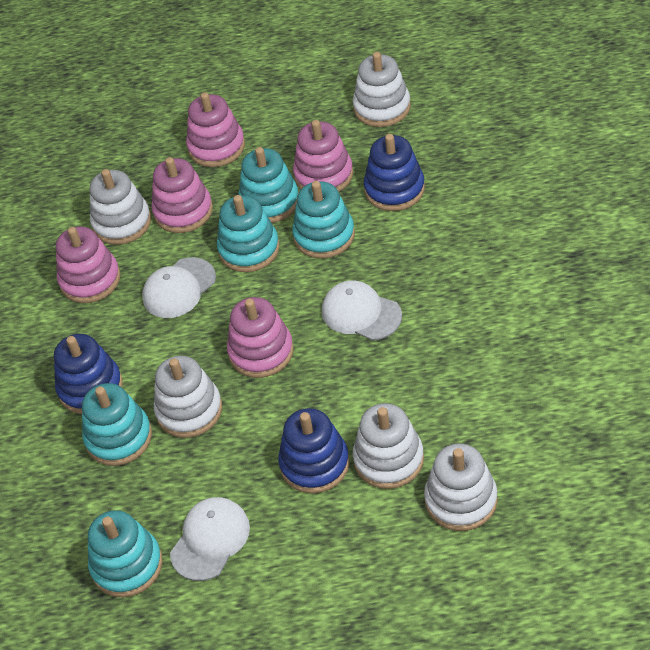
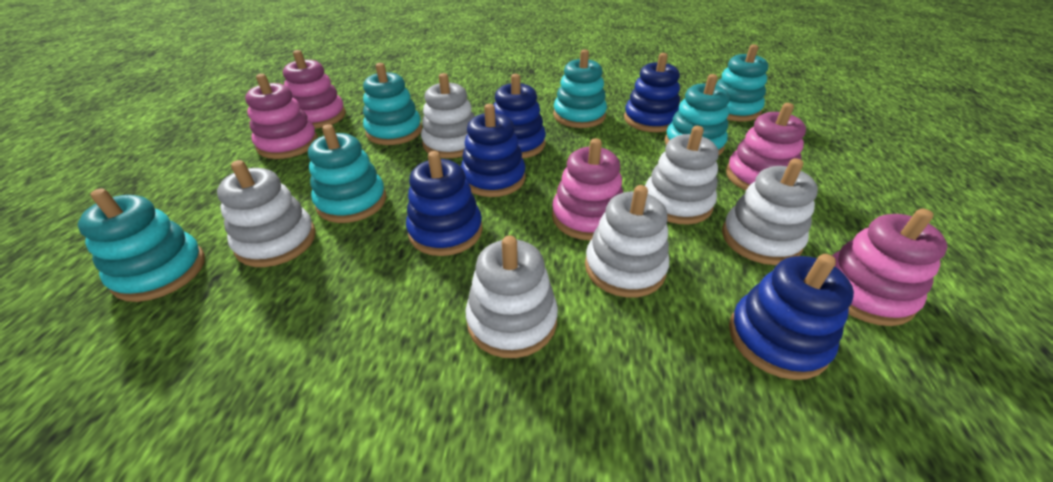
blue stacking toy: 3 -> 5
turquoise stacking toy: 5 -> 6
white cap: 3 -> 0
white stacking toy: 5 -> 6

